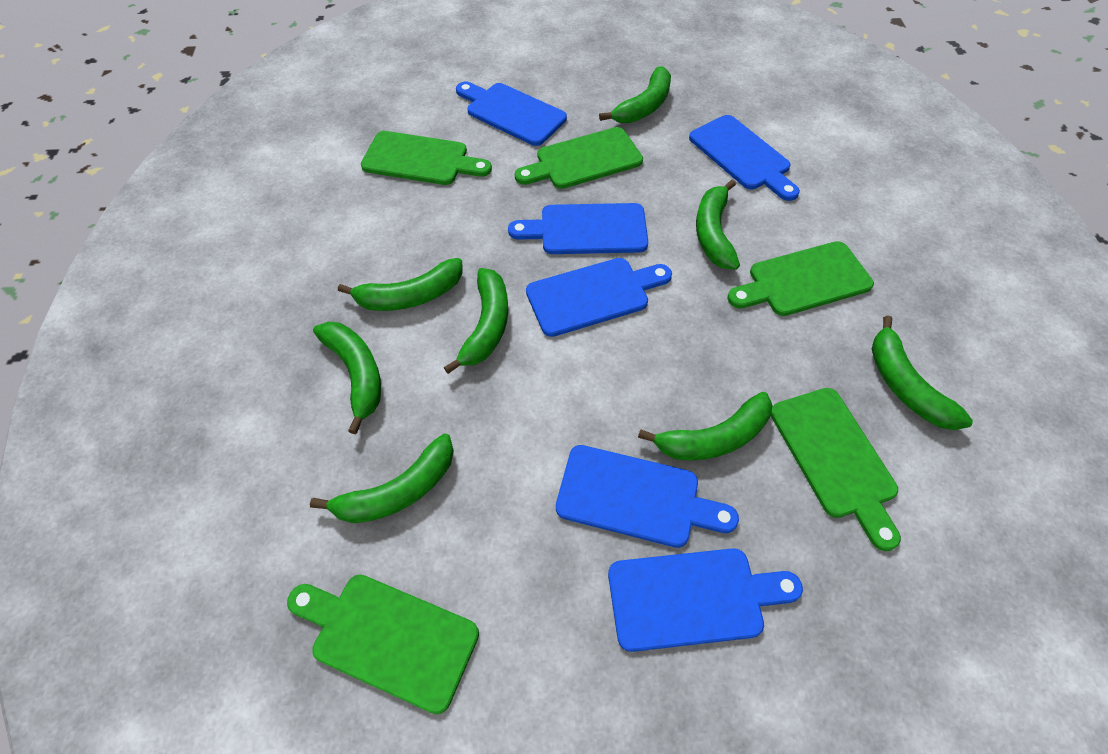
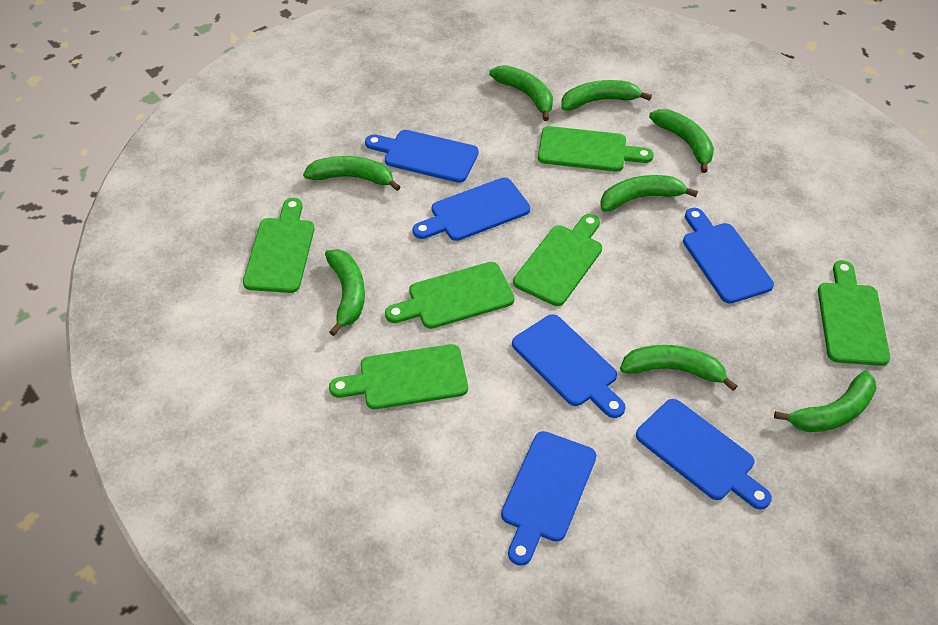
green cutting board: 5 -> 6

